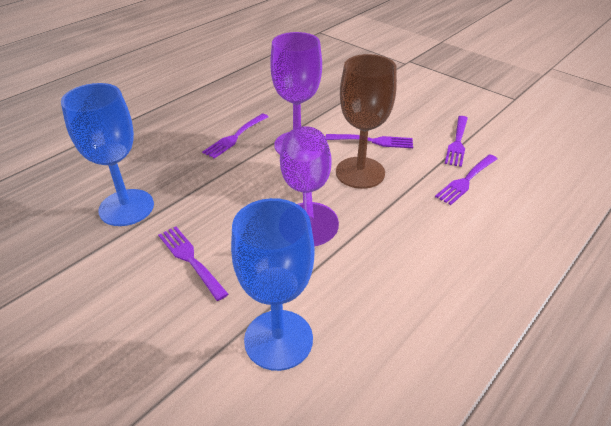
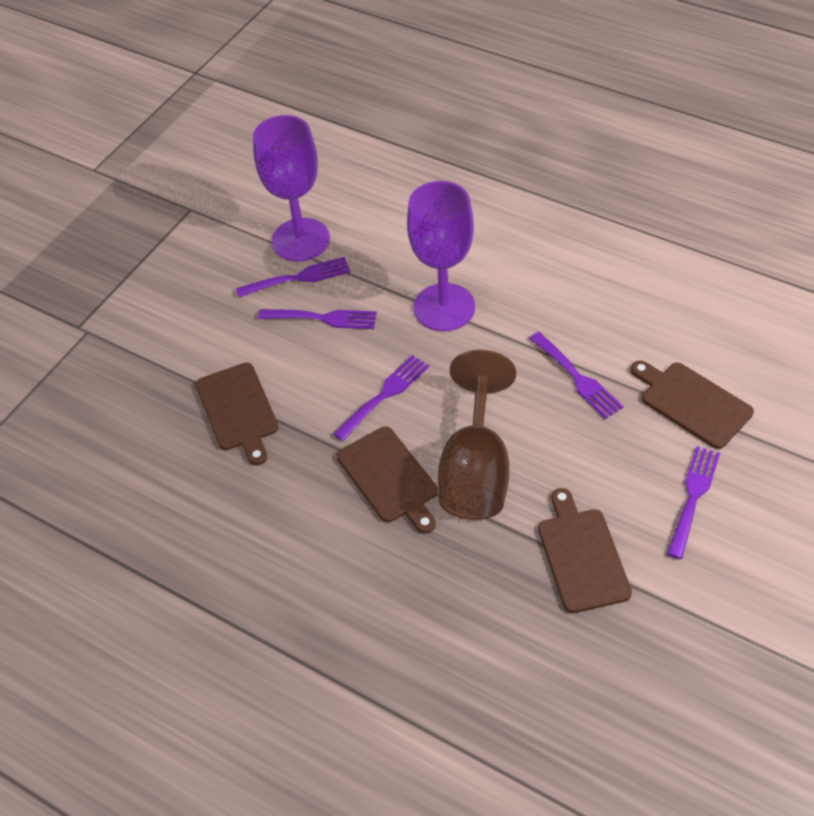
blue goblet: 2 -> 0
brown cutting board: 0 -> 4

